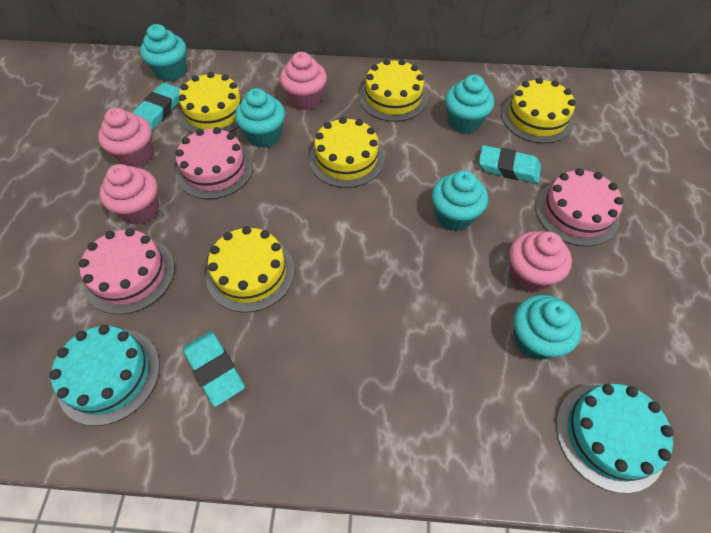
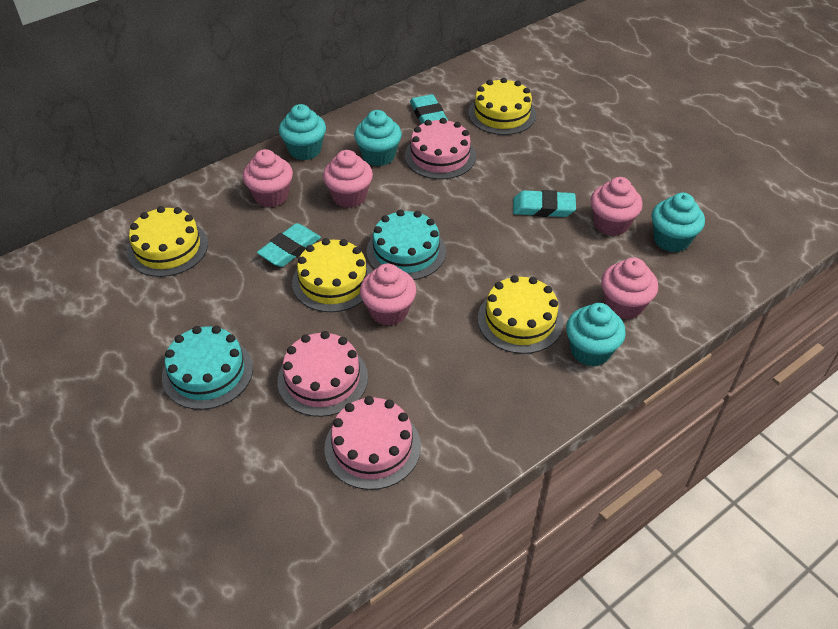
pink cupcake: 4 -> 5
turquoise cupcake: 5 -> 4
yellow cake: 5 -> 4

